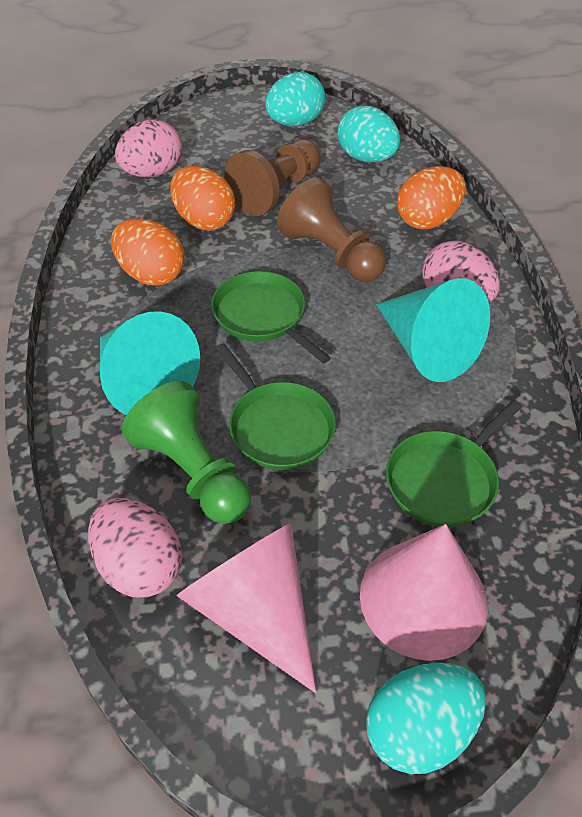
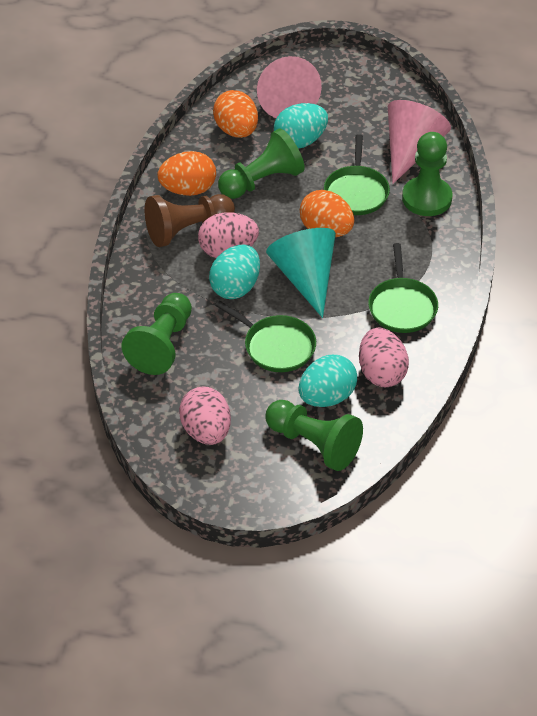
brown pawn: 2 -> 1
green pawn: 1 -> 4
turquoise cone: 2 -> 1

